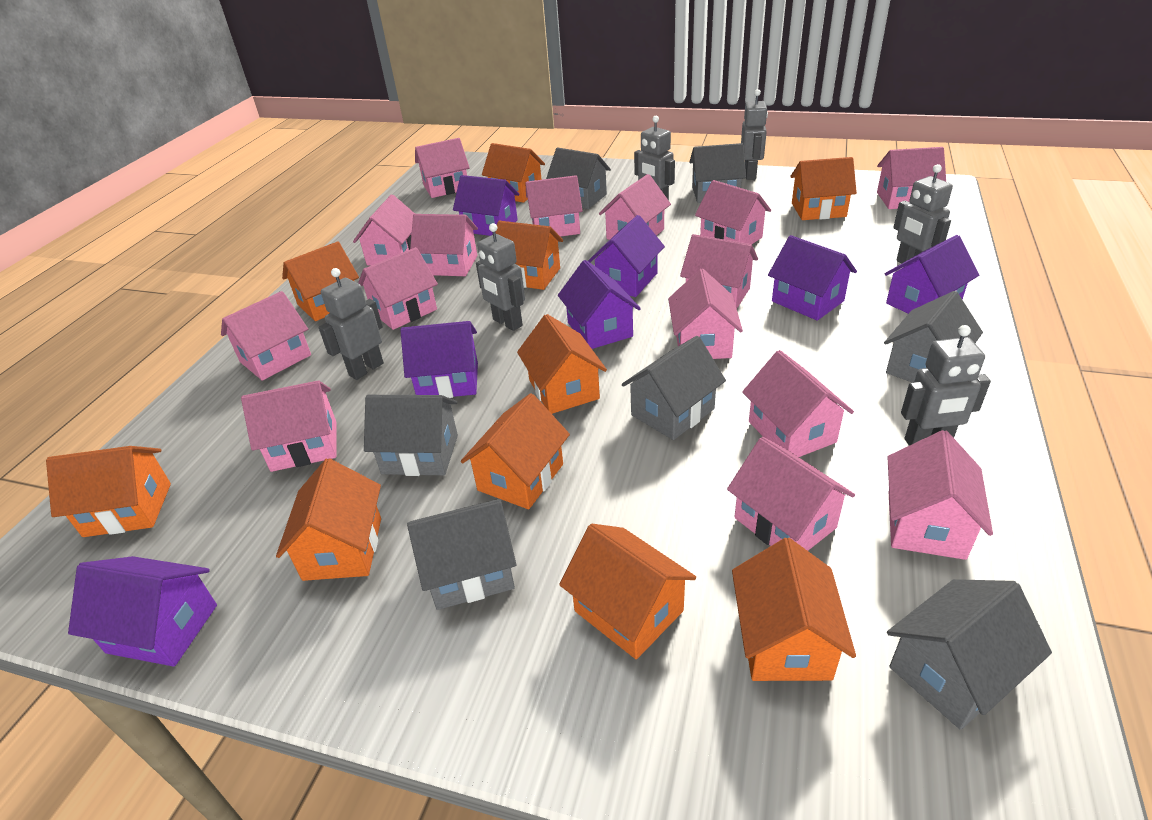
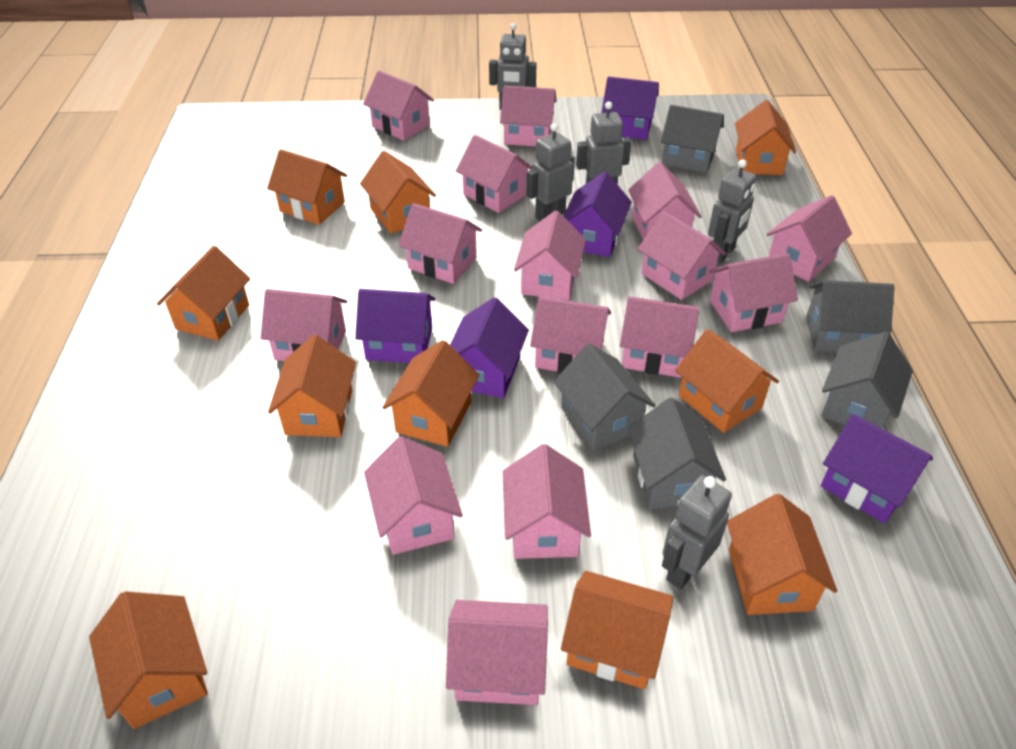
grey house: 7 -> 5
grey robot: 6 -> 5
purple house: 7 -> 5

